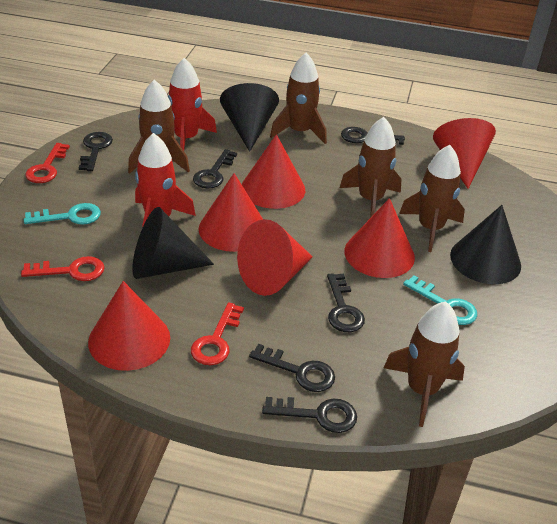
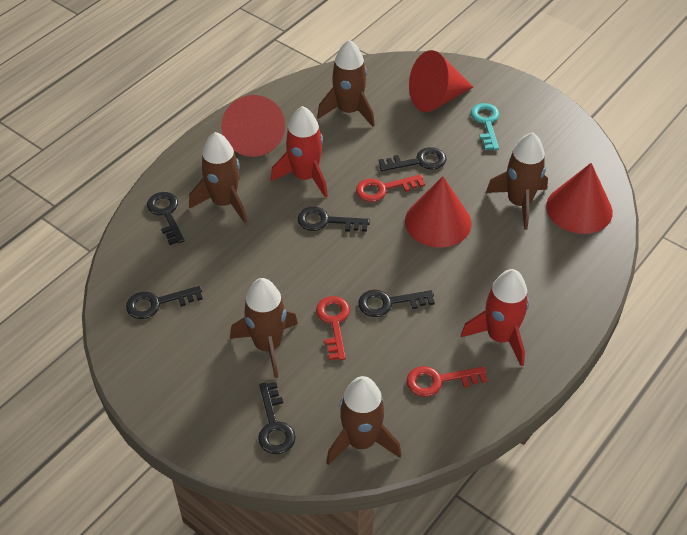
black cone: 3 -> 0
red cone: 6 -> 4
turquoise key: 2 -> 1

